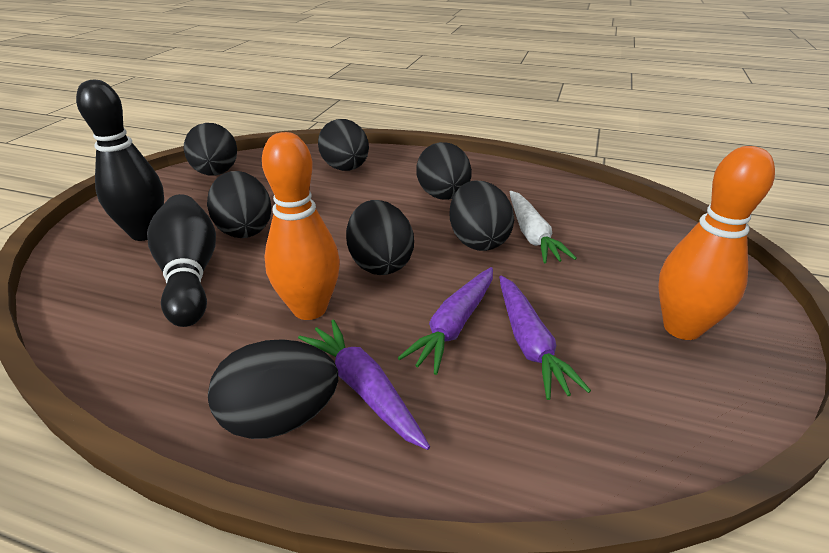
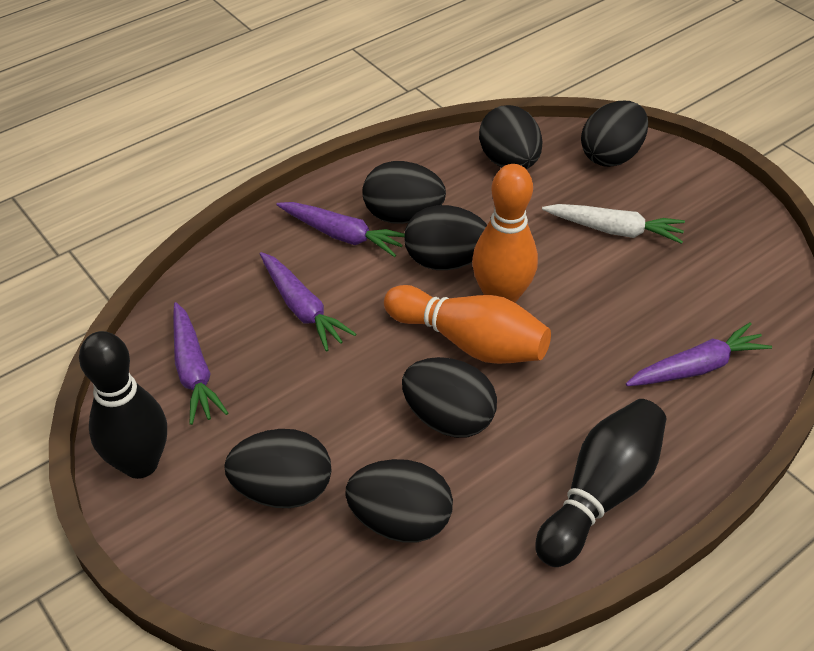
purple carrot: 3 -> 4

